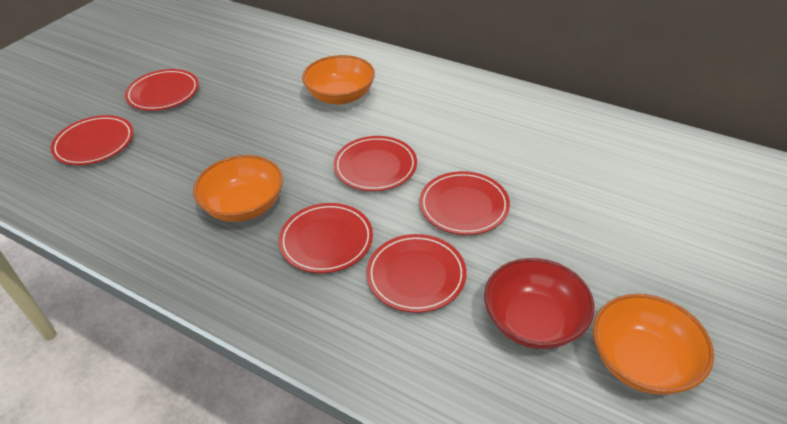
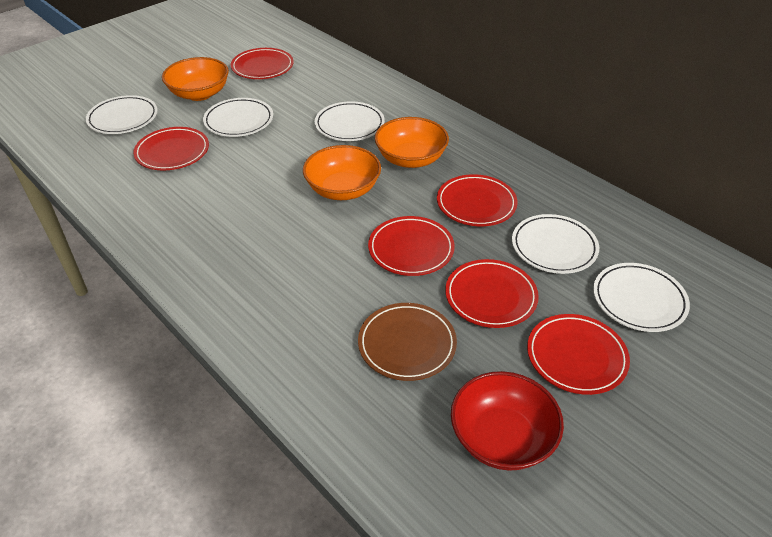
brown plate: 0 -> 1
white plate: 0 -> 5

